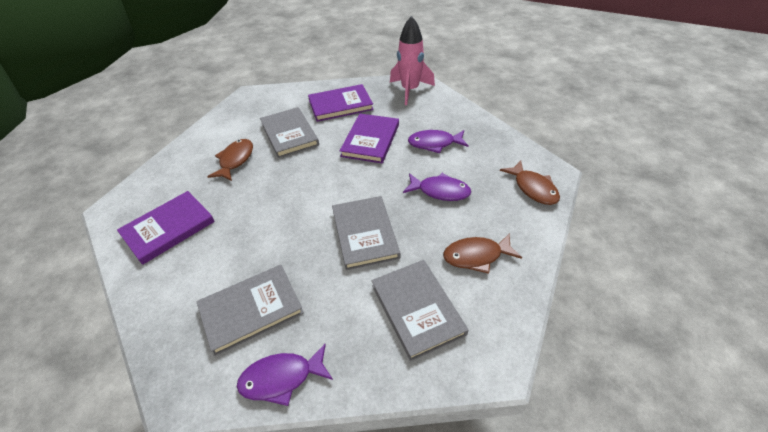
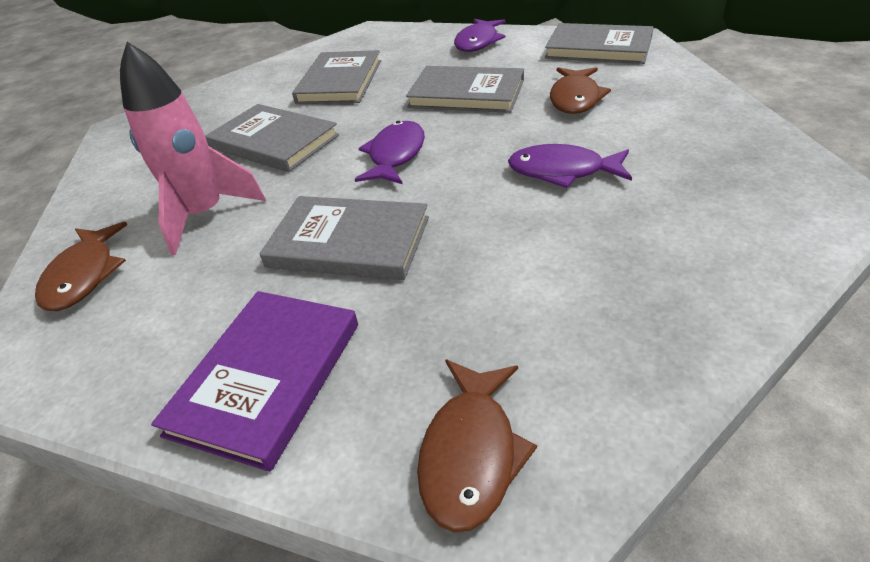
grey book: 4 -> 5
purple book: 3 -> 1

